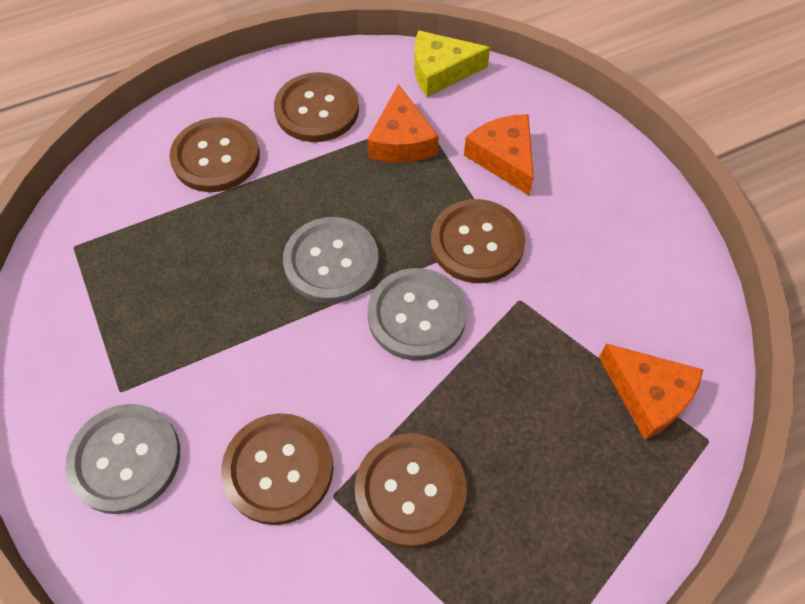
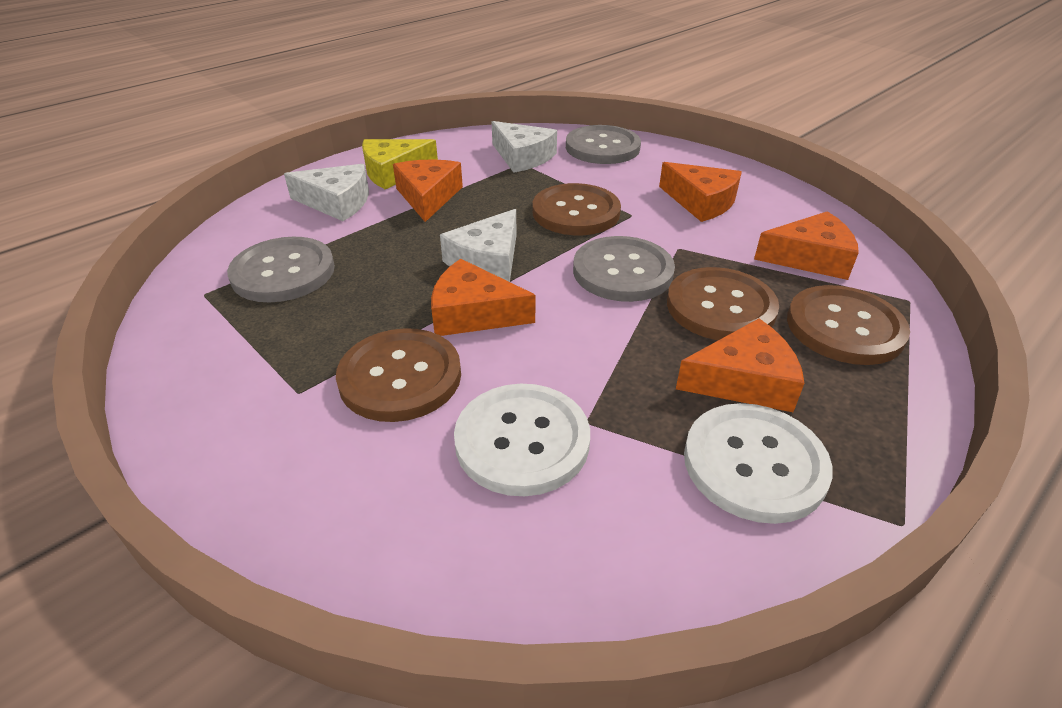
brown button: 5 -> 4
orange cheese: 3 -> 5
white button: 0 -> 2
white cheese: 0 -> 3

